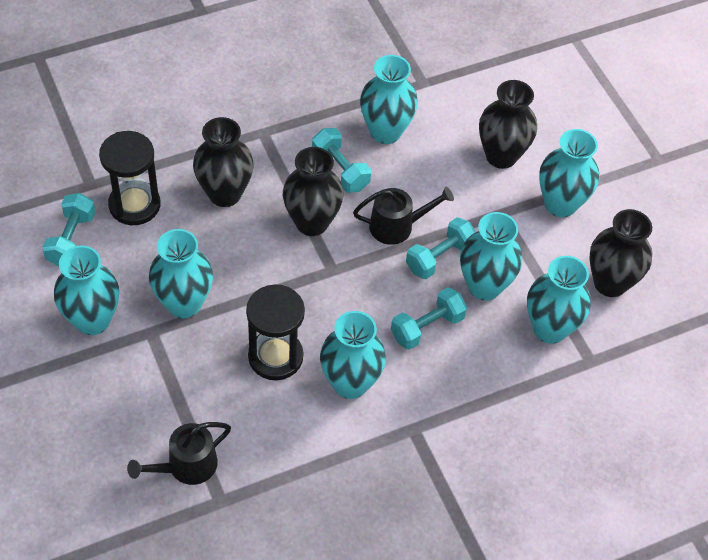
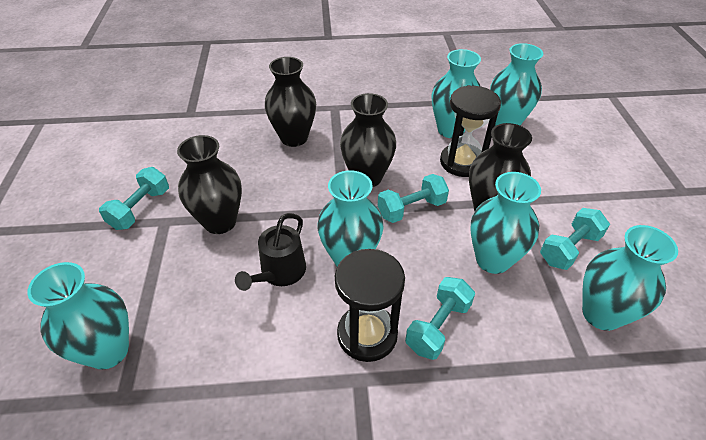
black watering can: 2 -> 1
turquoise vase: 7 -> 6

